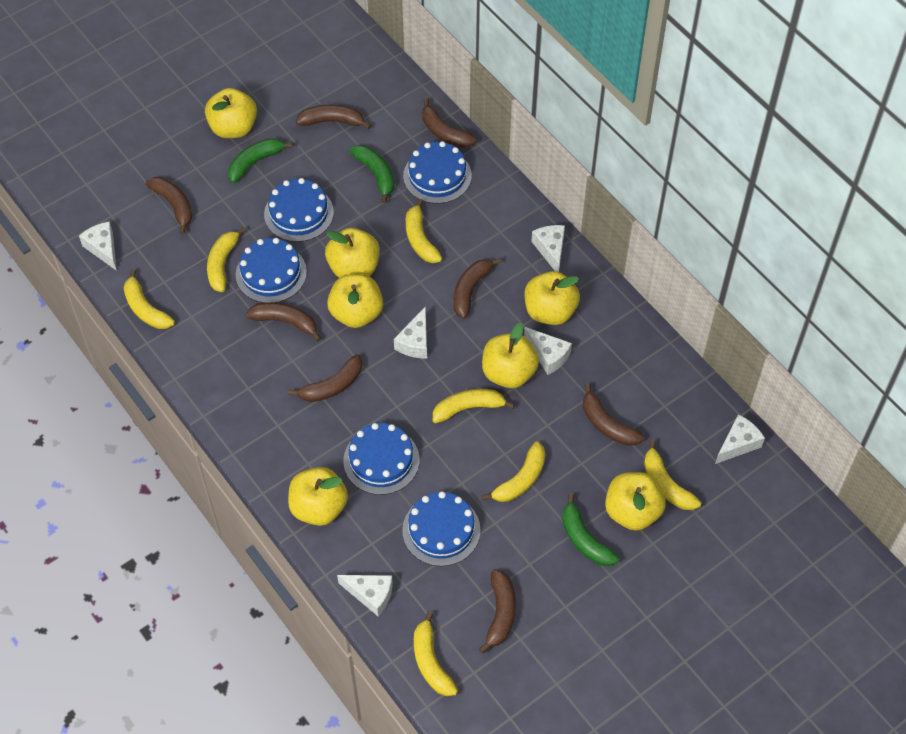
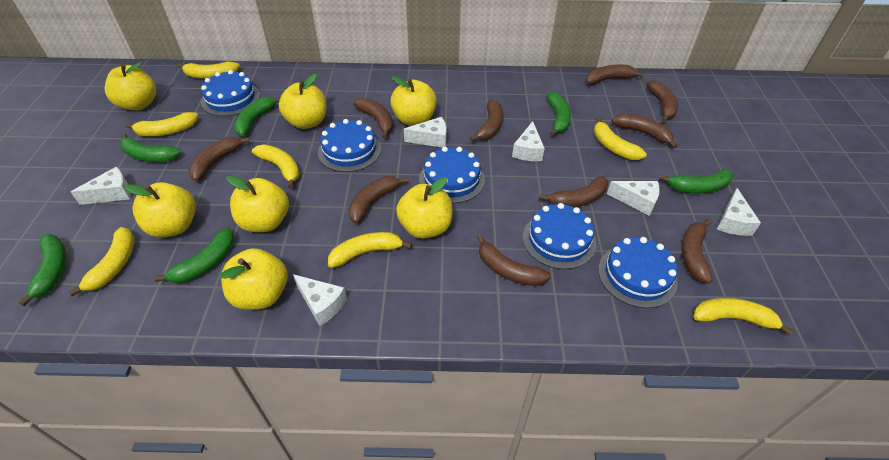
brown banana: 8 -> 10
green banana: 3 -> 6

